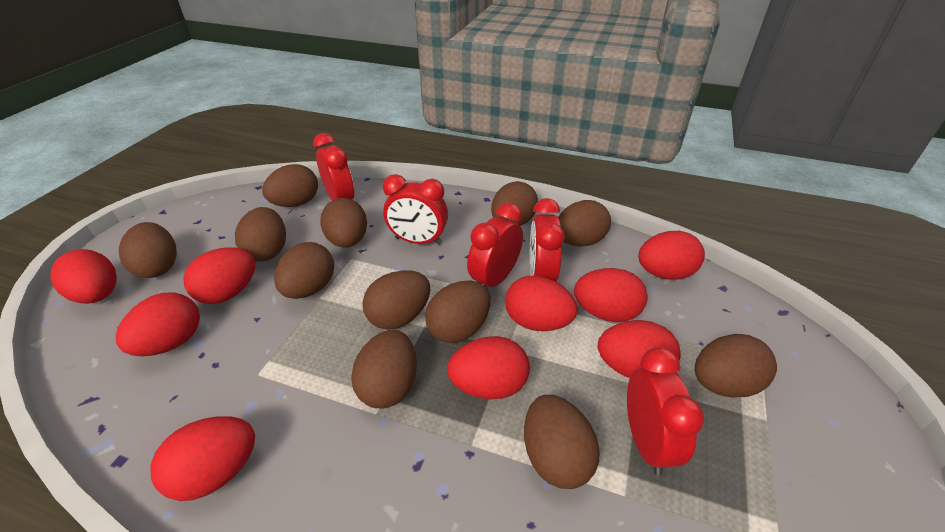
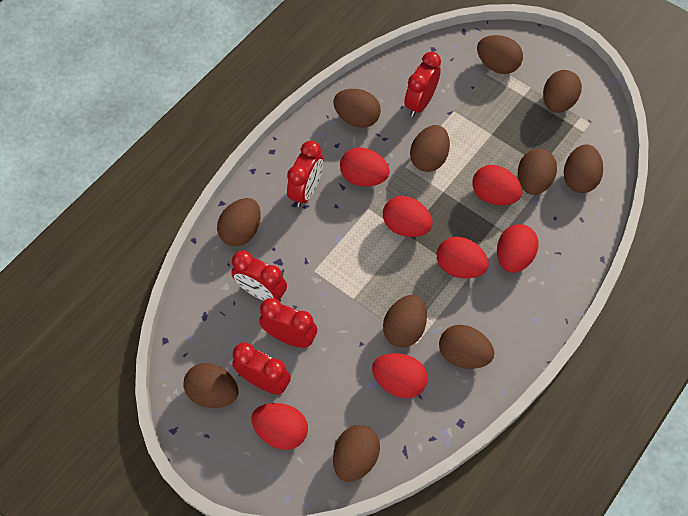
brown egg: 12 -> 11
red egg: 9 -> 7

